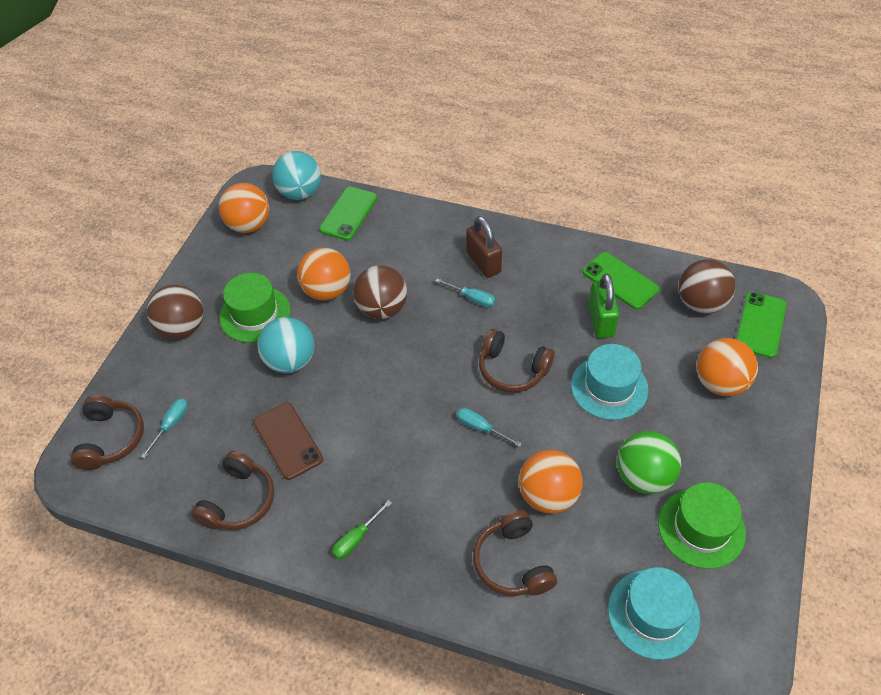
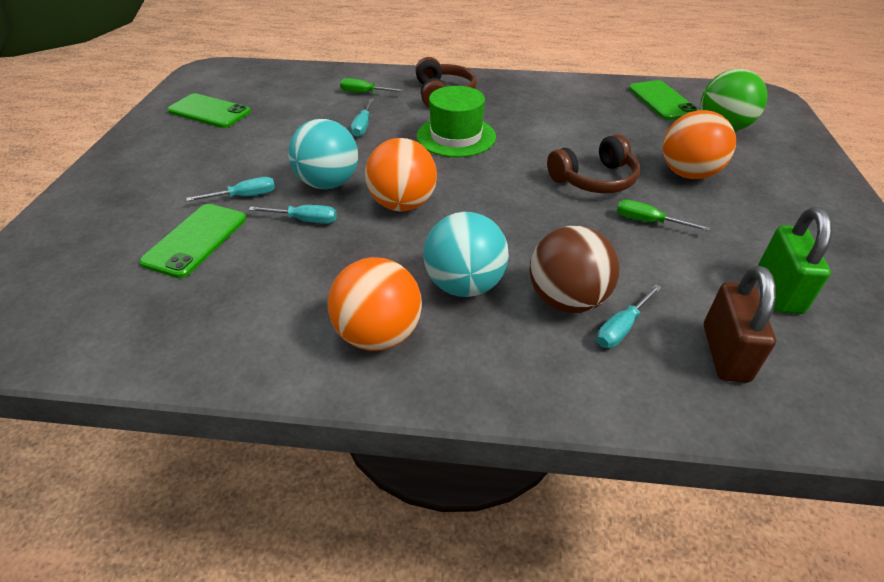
brown ball: 3 -> 1
brown headphones: 4 -> 2
brown phone: 1 -> 0
green hat: 2 -> 1
green screwdriver: 1 -> 2
orange ball: 4 -> 3
turquoise hat: 2 -> 0
turquoise screwdriver: 3 -> 4

